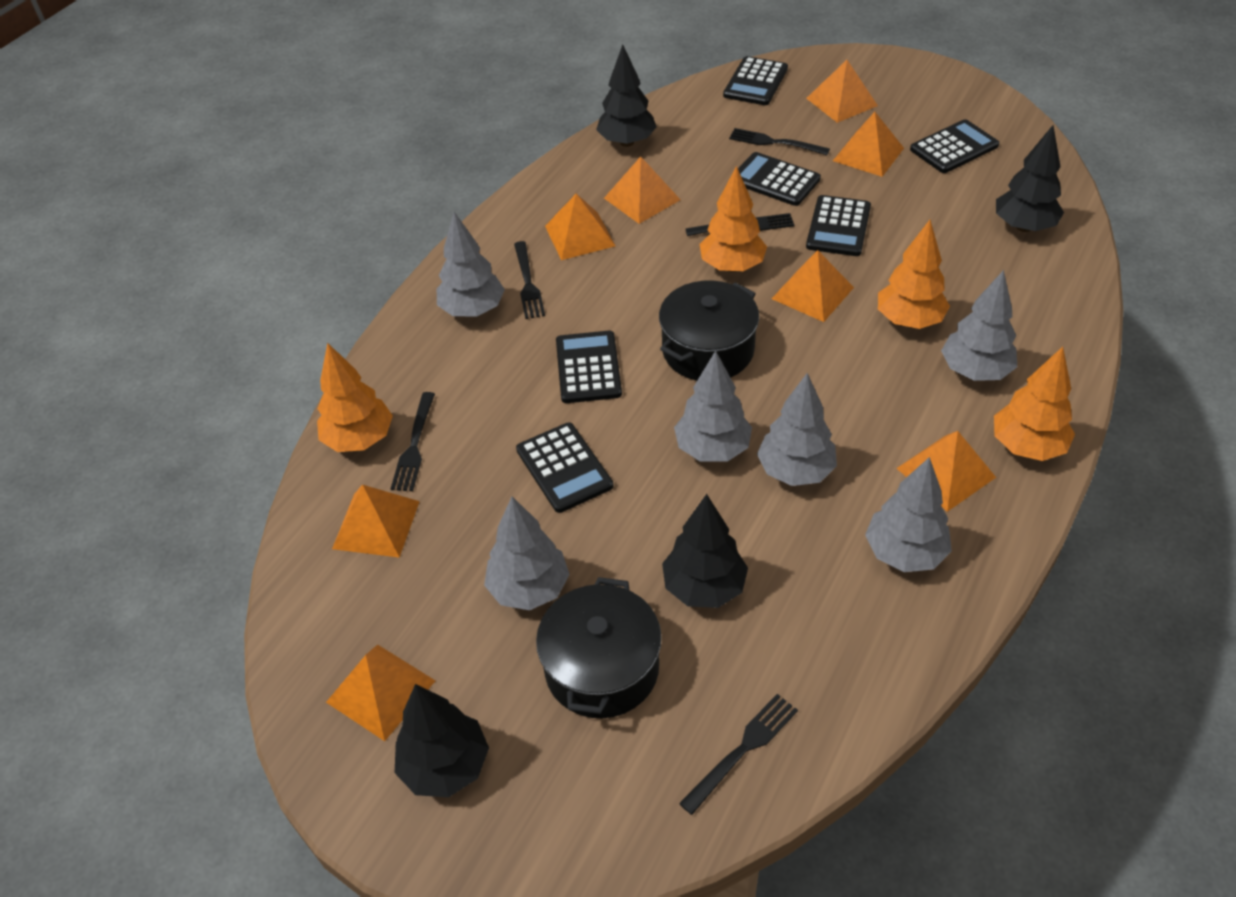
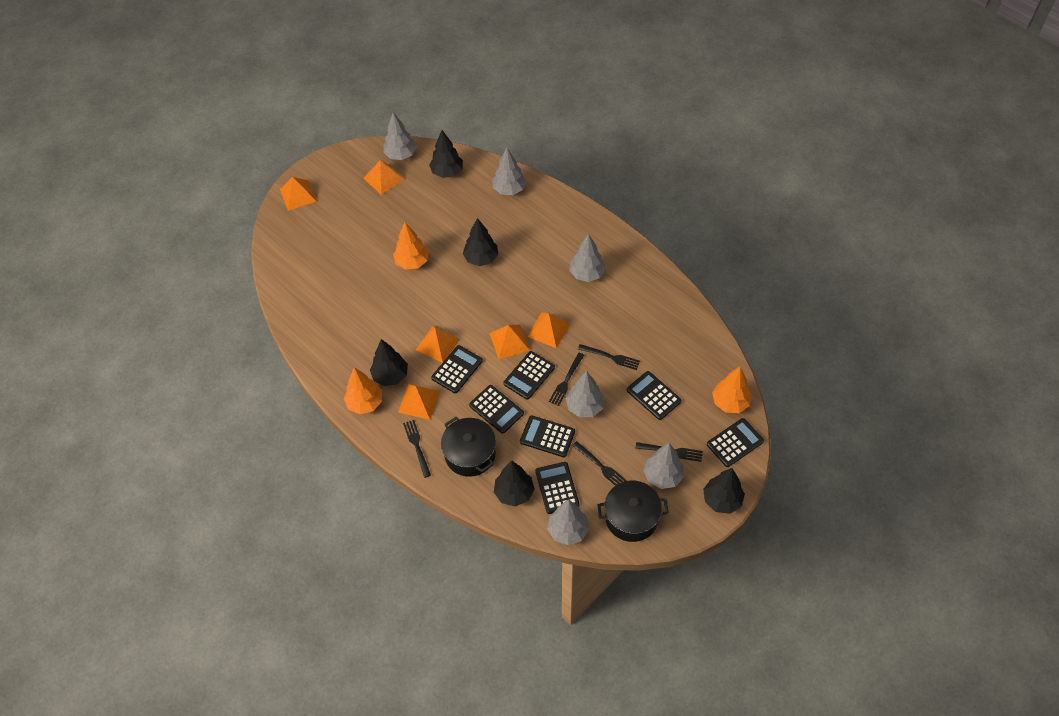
black calculator: 6 -> 7
black tree: 4 -> 5
orange pyramid: 8 -> 6
orange tree: 4 -> 3

